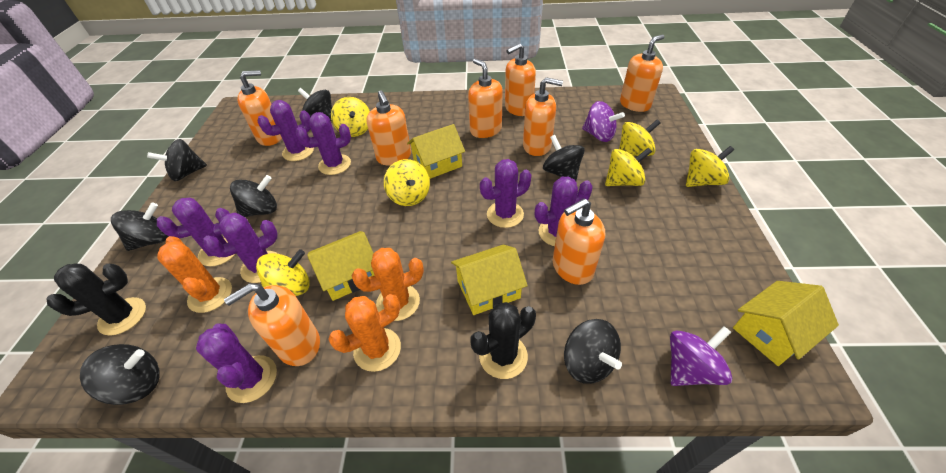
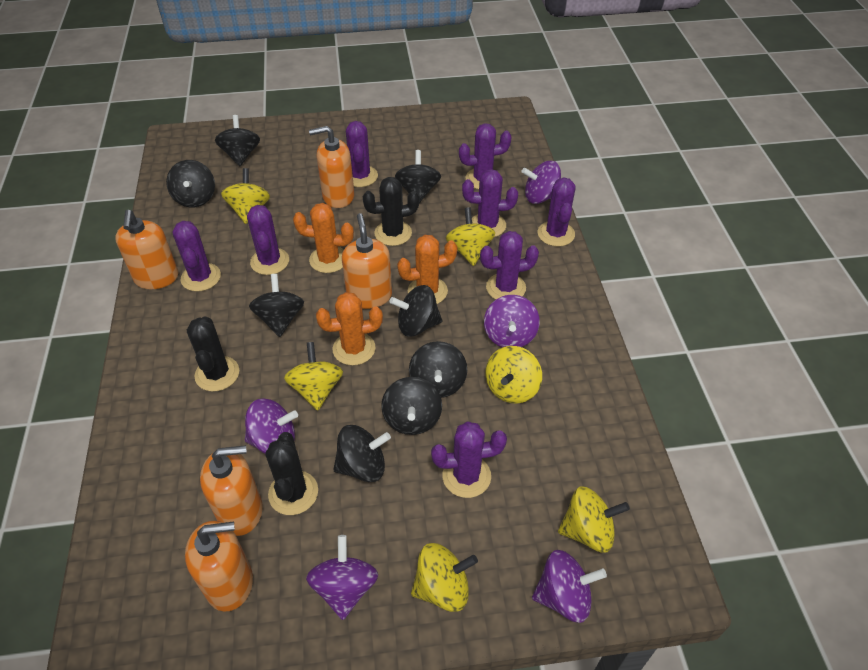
black cactus: 2 -> 3
black spinning top: 7 -> 8
orange soap dispenser: 8 -> 5
purple cactus: 7 -> 8
purple spinning top: 2 -> 5
yellow house: 4 -> 0

